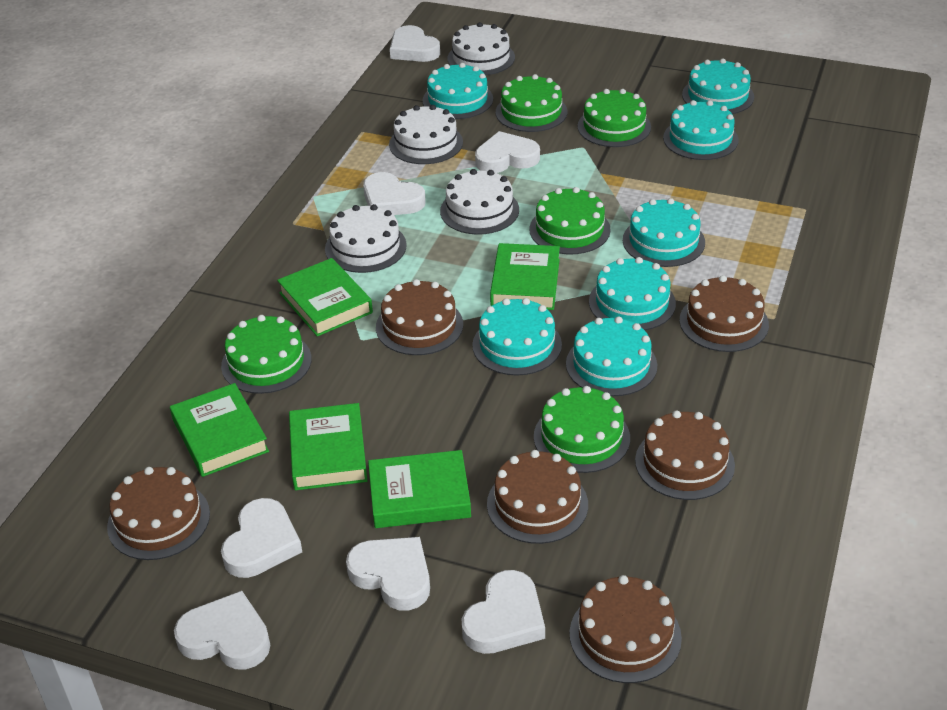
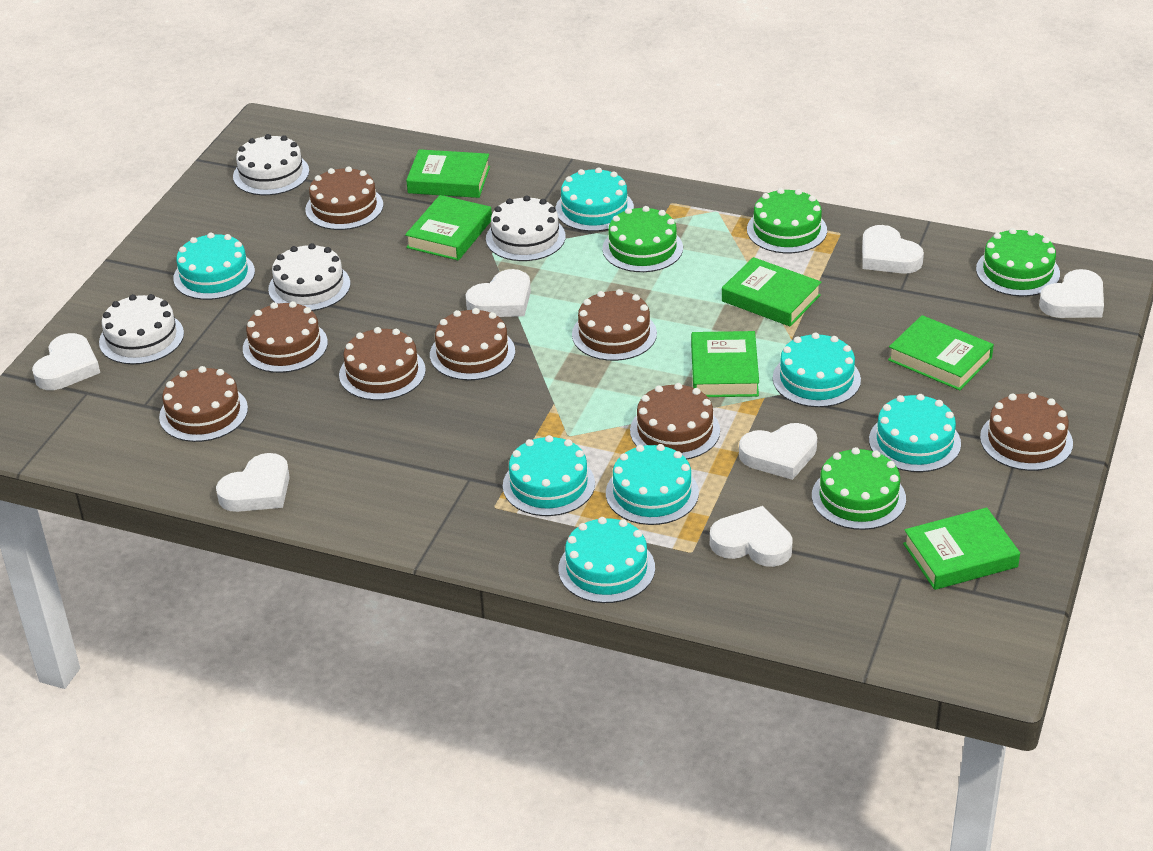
brown cake: 6 -> 8
green book: 5 -> 6
green cake: 5 -> 4

